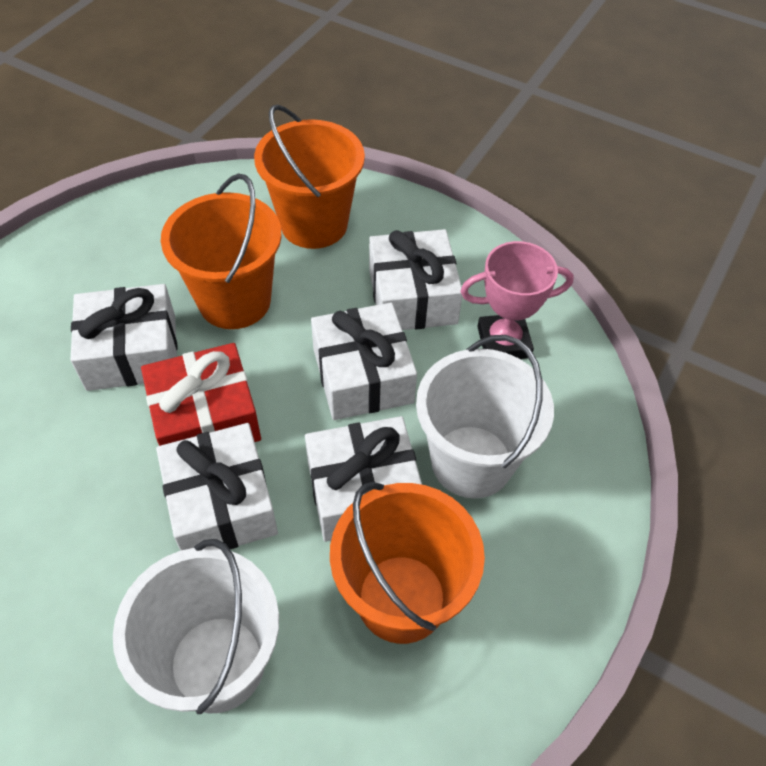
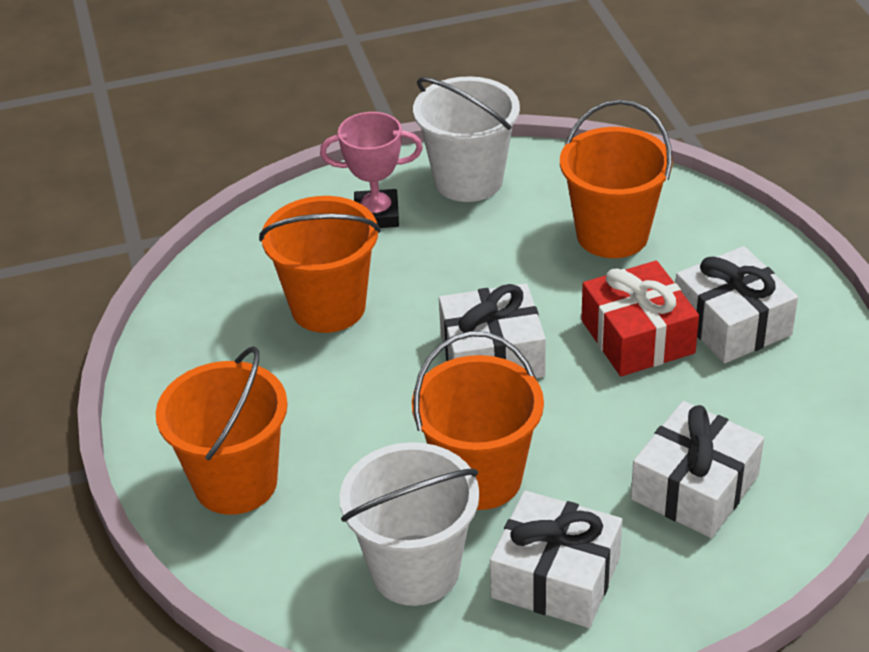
orange bucket: 3 -> 4
white gift: 5 -> 4

